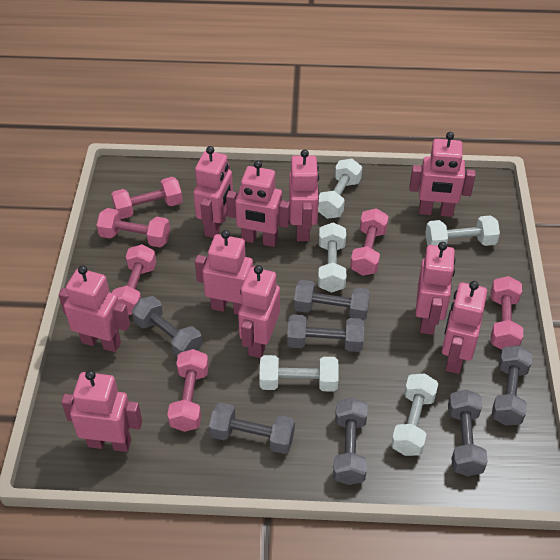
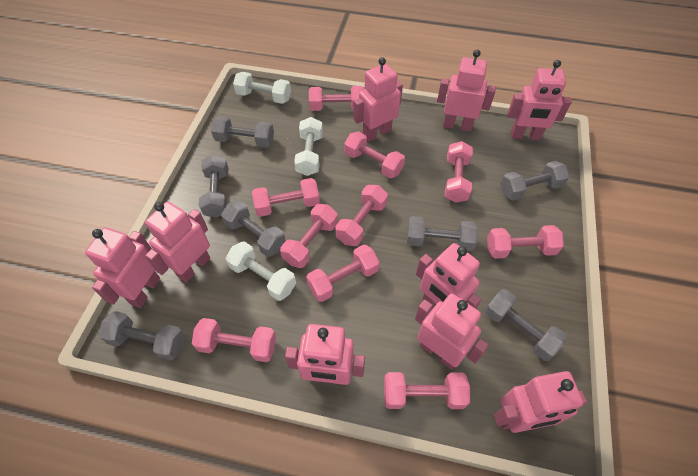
pink dumbbell: 6 -> 10
pink robot: 10 -> 9
white dumbbell: 5 -> 3

